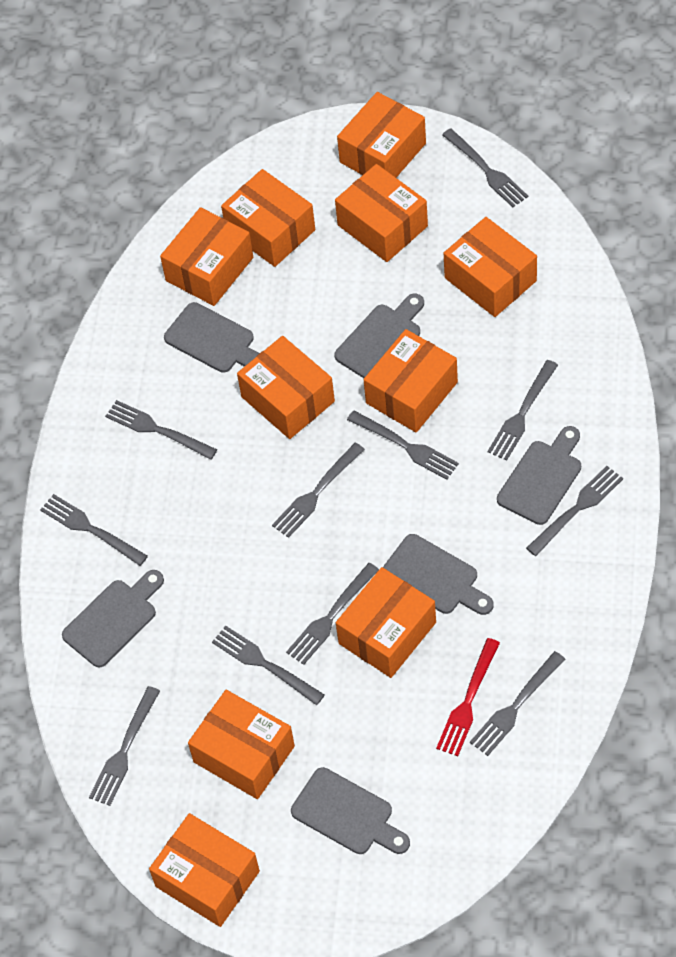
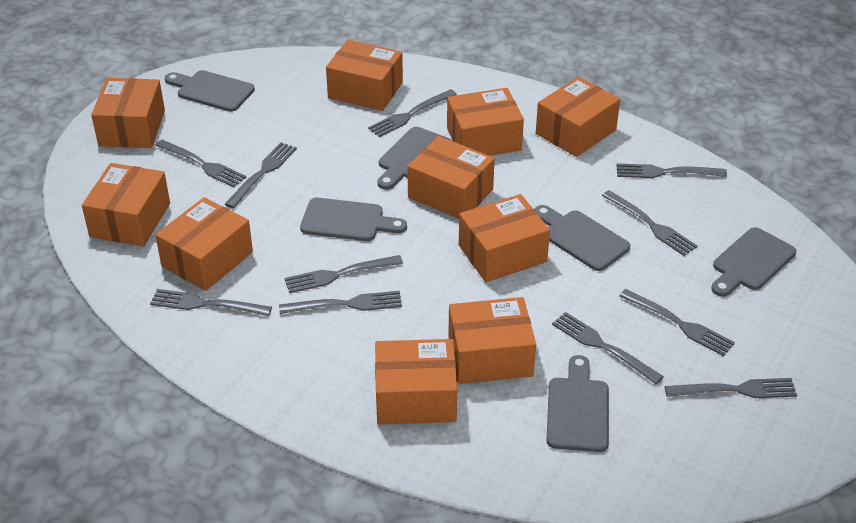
red fork: 1 -> 0

